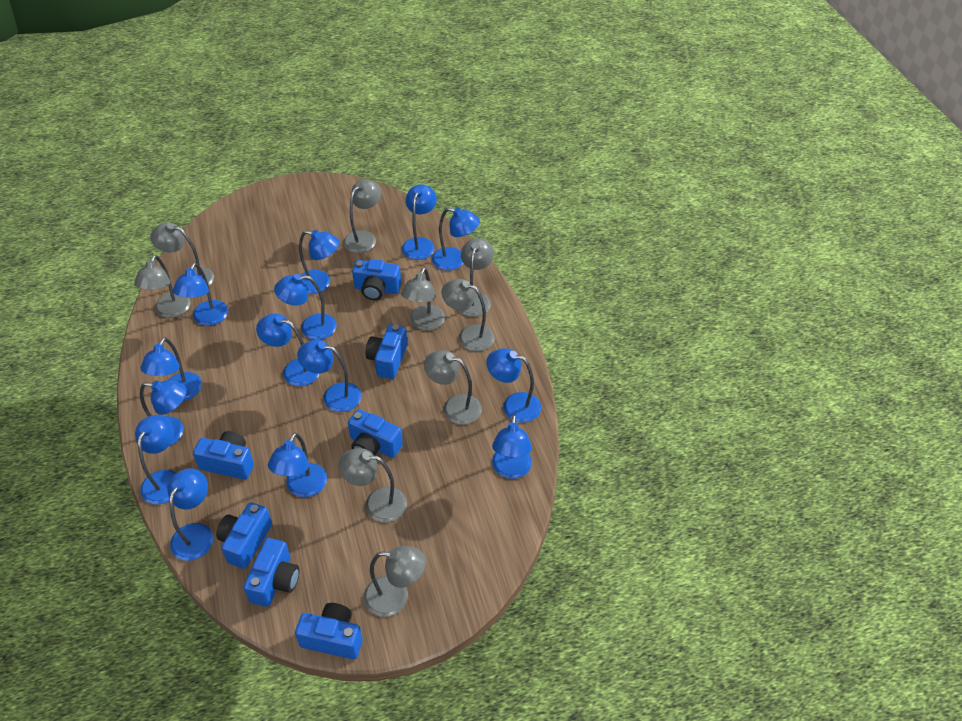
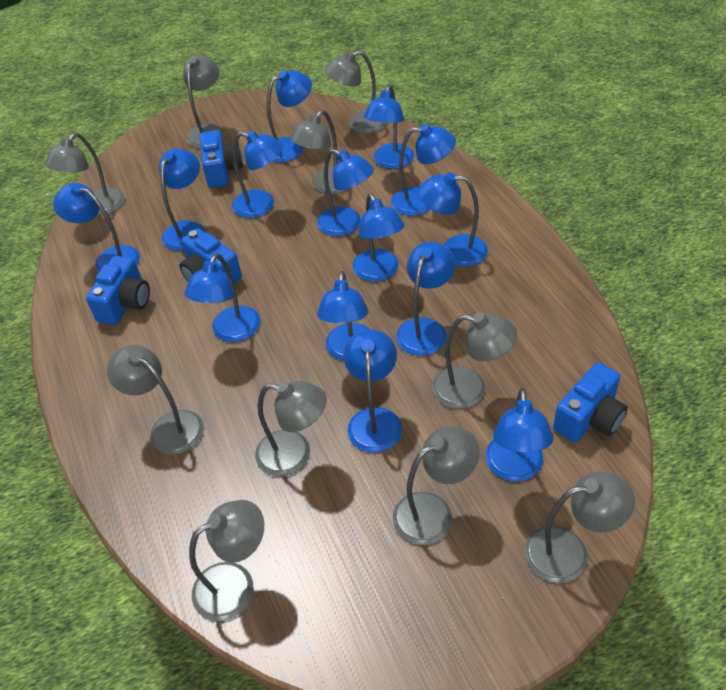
blue camera: 7 -> 4
grey lamp: 9 -> 10

